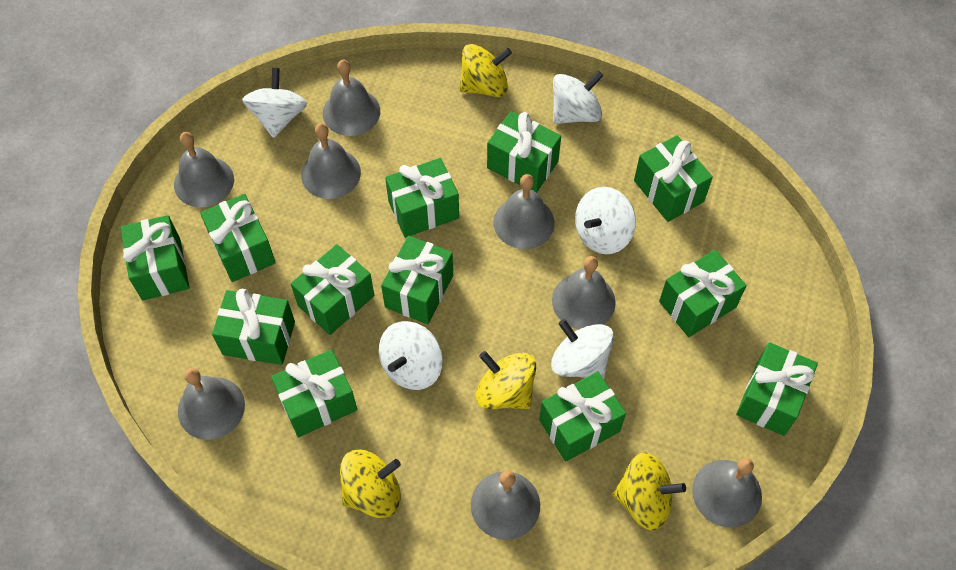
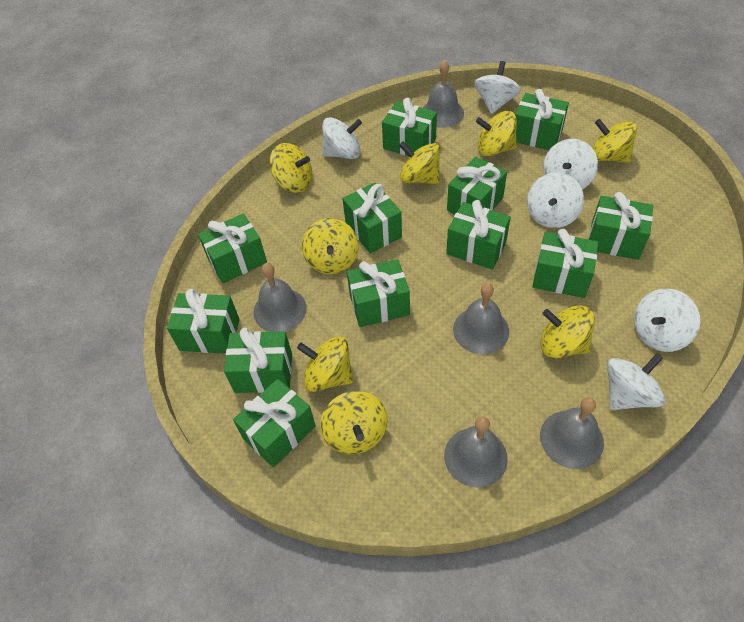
grey bell: 8 -> 5
white spinning top: 5 -> 6
yellow spinning top: 4 -> 8

